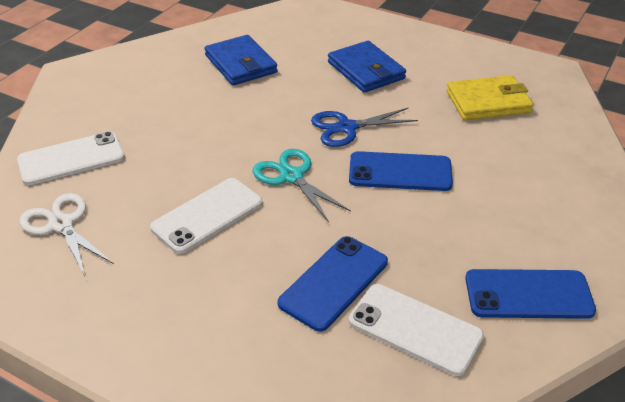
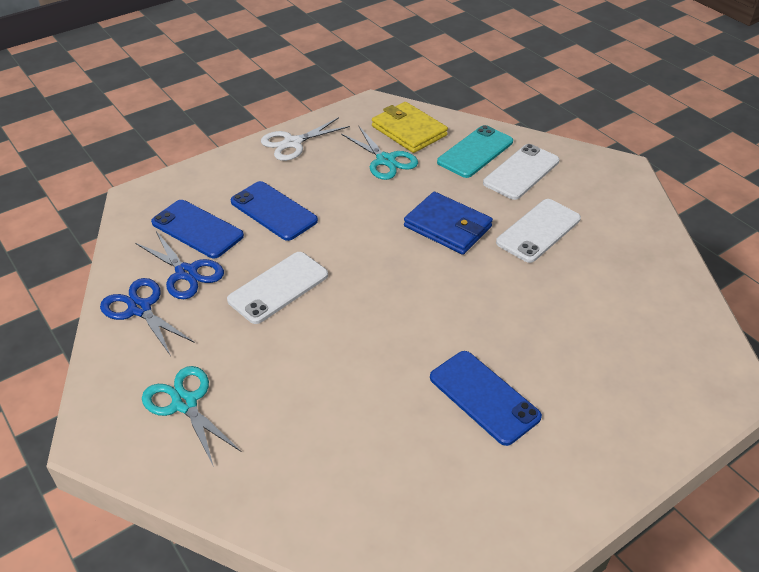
blue scissors: 1 -> 2
blue wallet: 2 -> 1
turquoise phone: 0 -> 1
turquoise scissors: 1 -> 2

